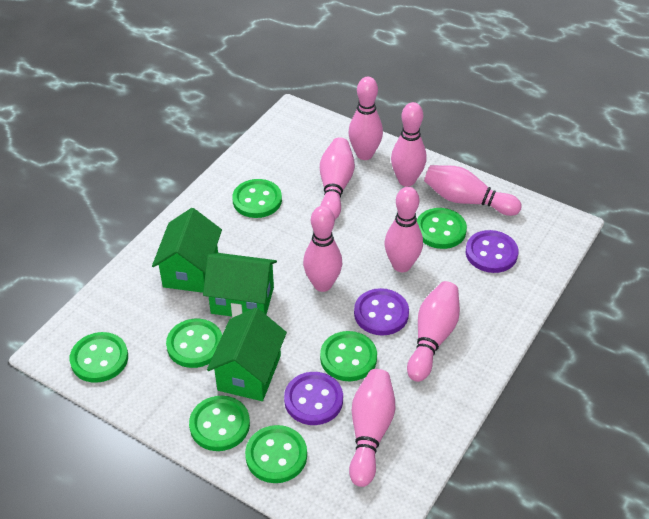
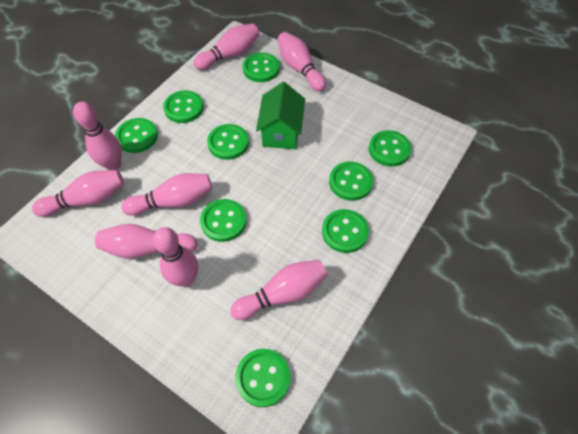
green button: 7 -> 9
green house: 3 -> 1
purple button: 3 -> 0

